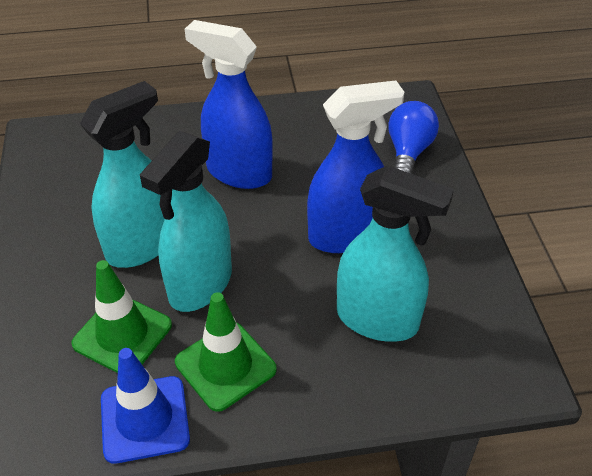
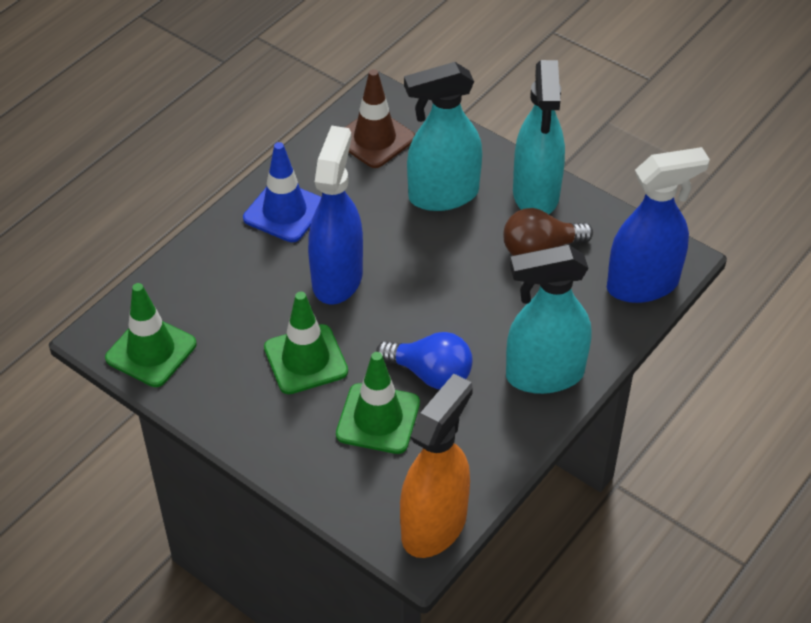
brown light bulb: 0 -> 1
brown traffic cone: 0 -> 1
green traffic cone: 2 -> 3
orange spray bottle: 0 -> 1

